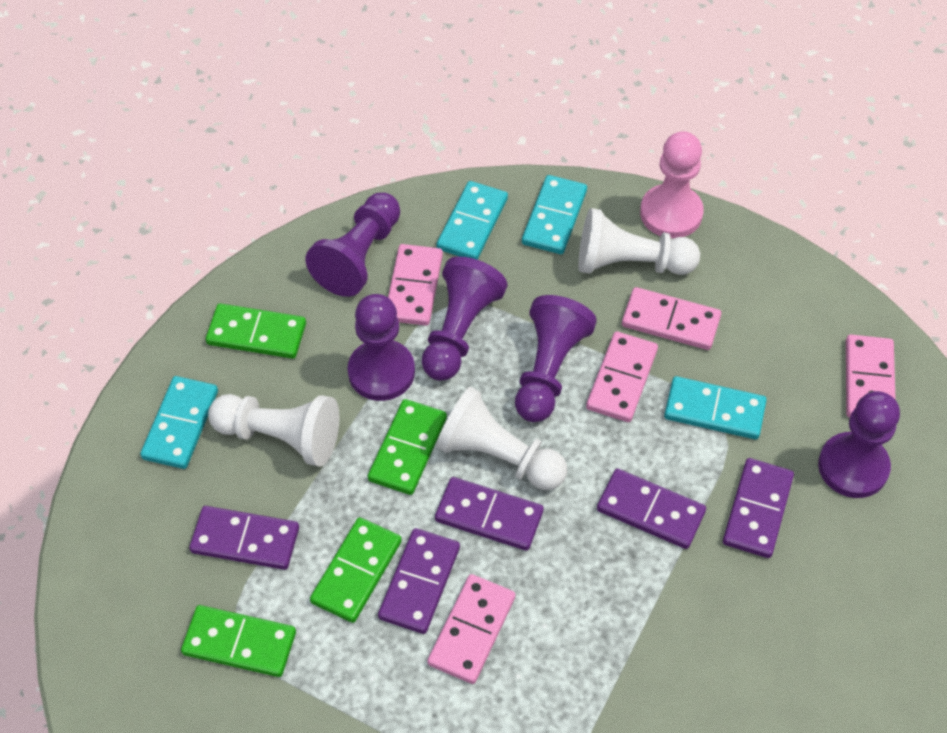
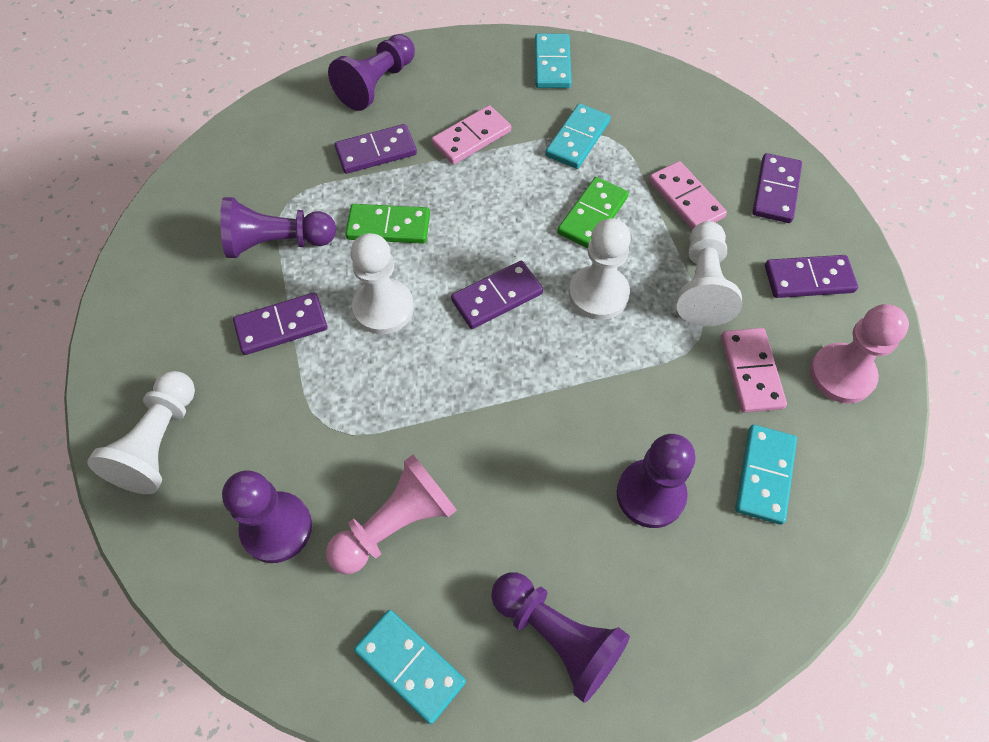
green domino: 4 -> 2
pink domino: 5 -> 3
pink pawn: 1 -> 2
white pawn: 3 -> 4

